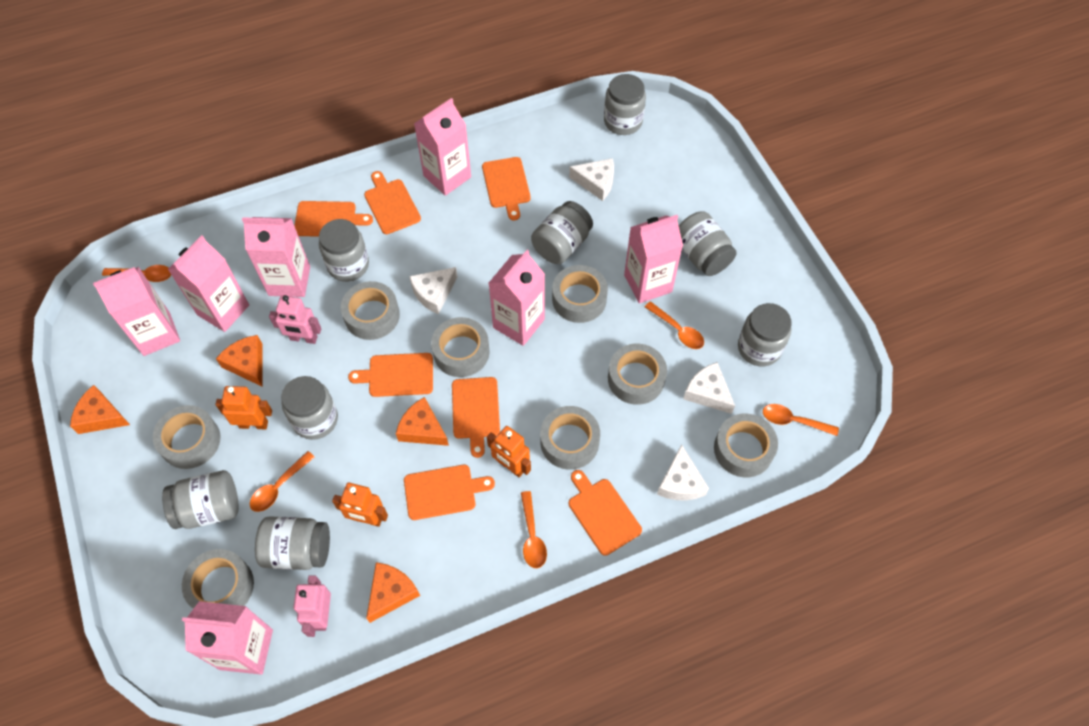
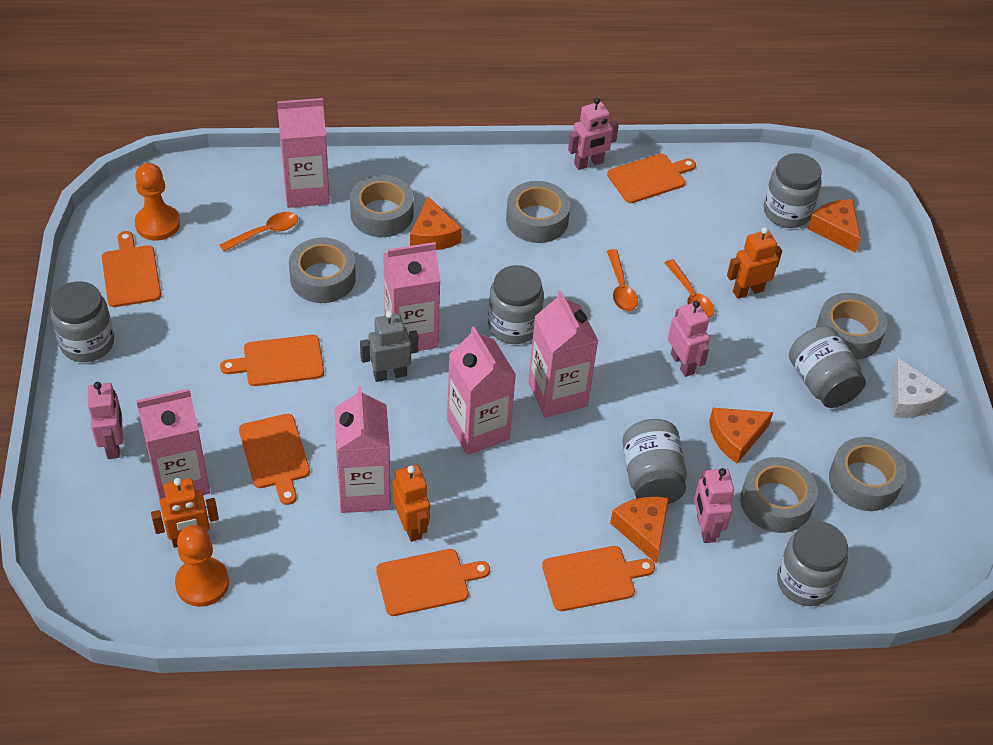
grey jar: 8 -> 6
grey robot: 0 -> 1
grey tape: 8 -> 6
orange cutting board: 7 -> 6
orange pawn: 0 -> 2
orange spoon: 5 -> 3
pink carton: 7 -> 6
pink robot: 2 -> 4
white cheese: 4 -> 1

